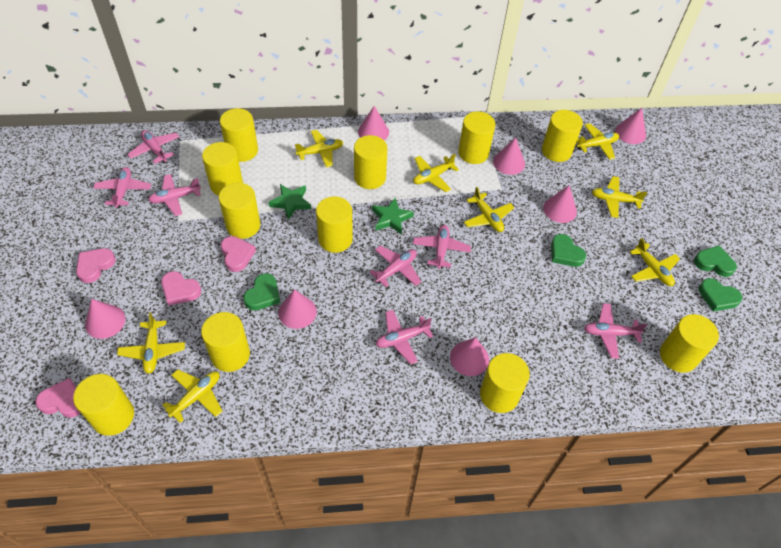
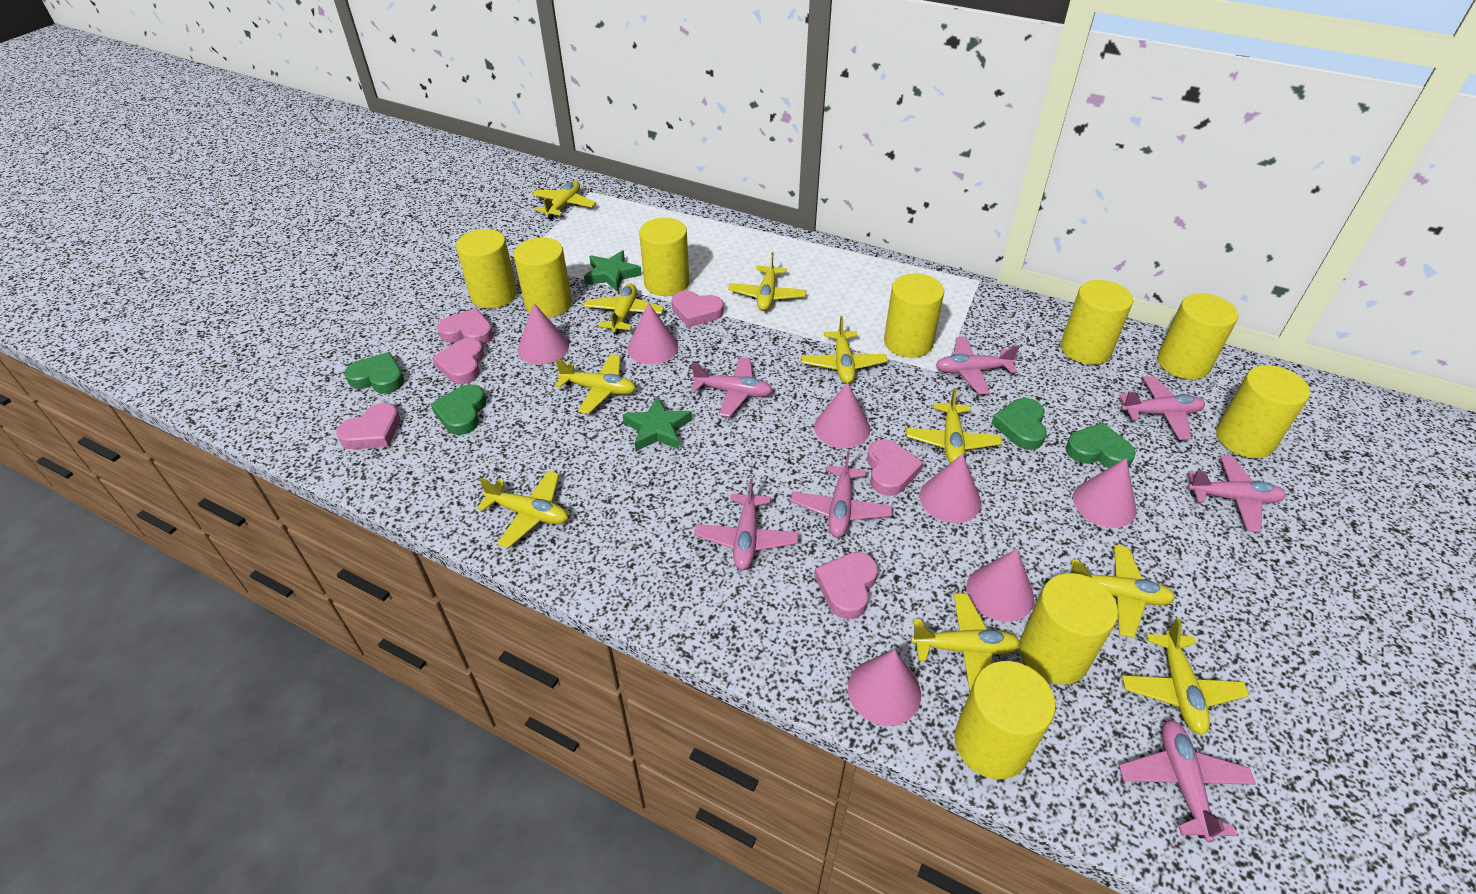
pink heart: 4 -> 6
yellow cylinder: 11 -> 9
yellow plane: 8 -> 10

